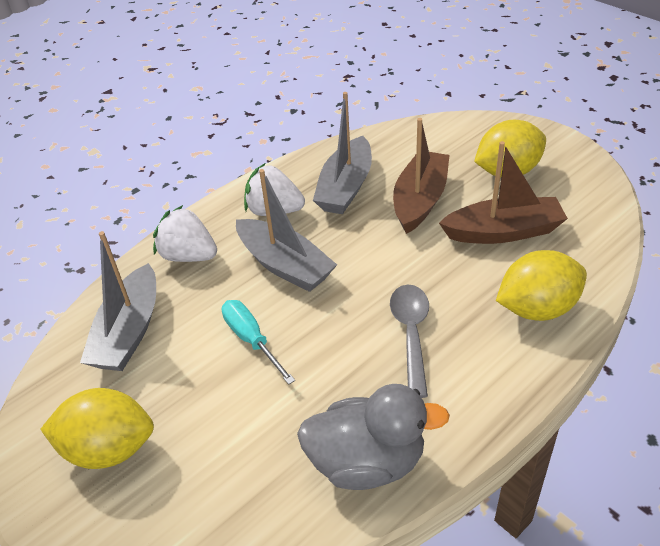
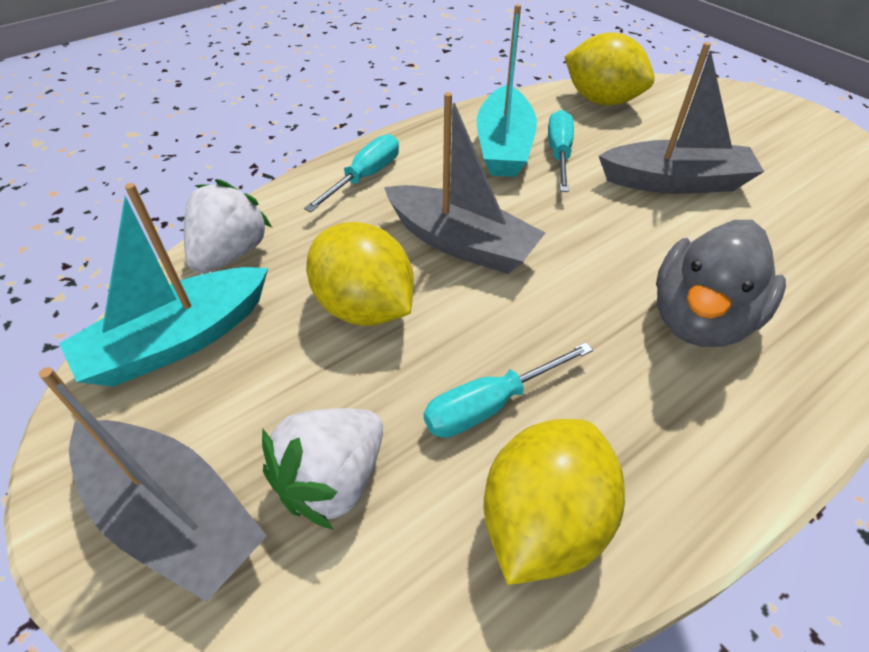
brown boat: 2 -> 0
grey spoon: 1 -> 0
turquoise boat: 0 -> 2
turquoise screwdriver: 1 -> 3

